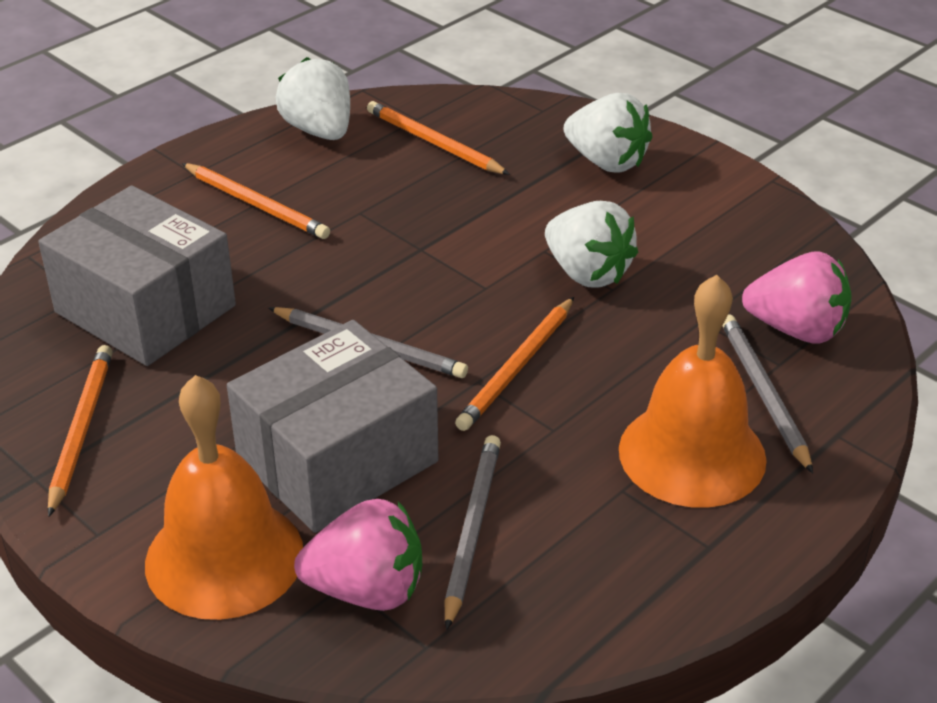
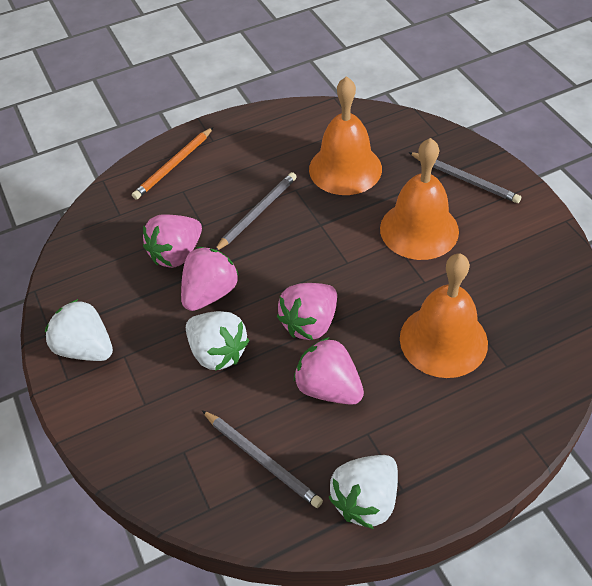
grey box: 2 -> 0
orange bell: 2 -> 3
orange pencil: 4 -> 1
pink strawberry: 2 -> 4

